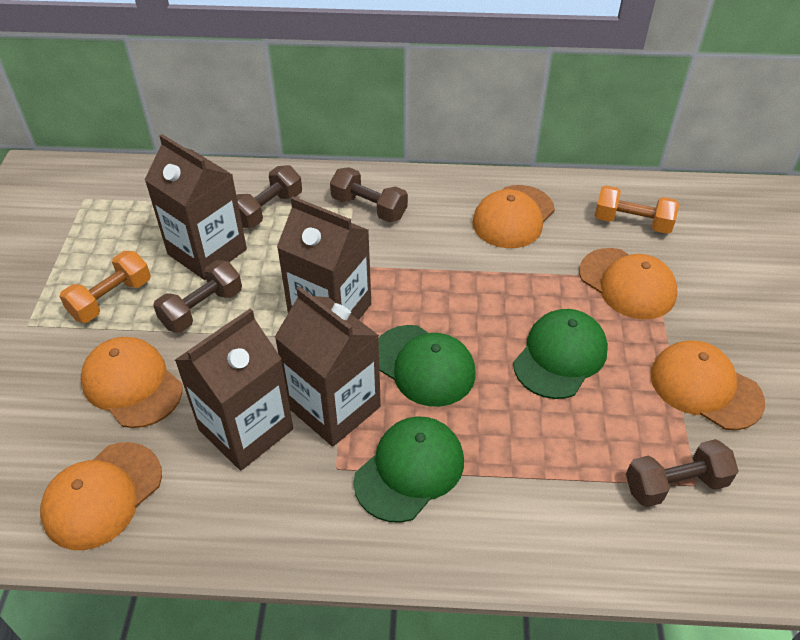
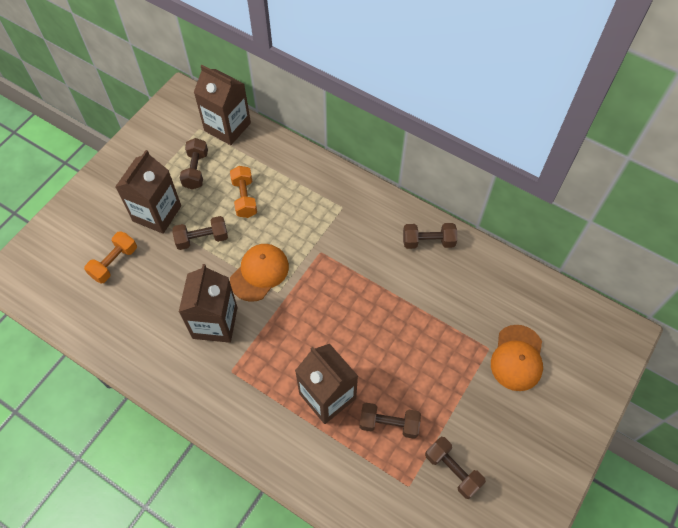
brown dumbbell: 4 -> 5
green cap: 3 -> 0
orange cap: 5 -> 2

